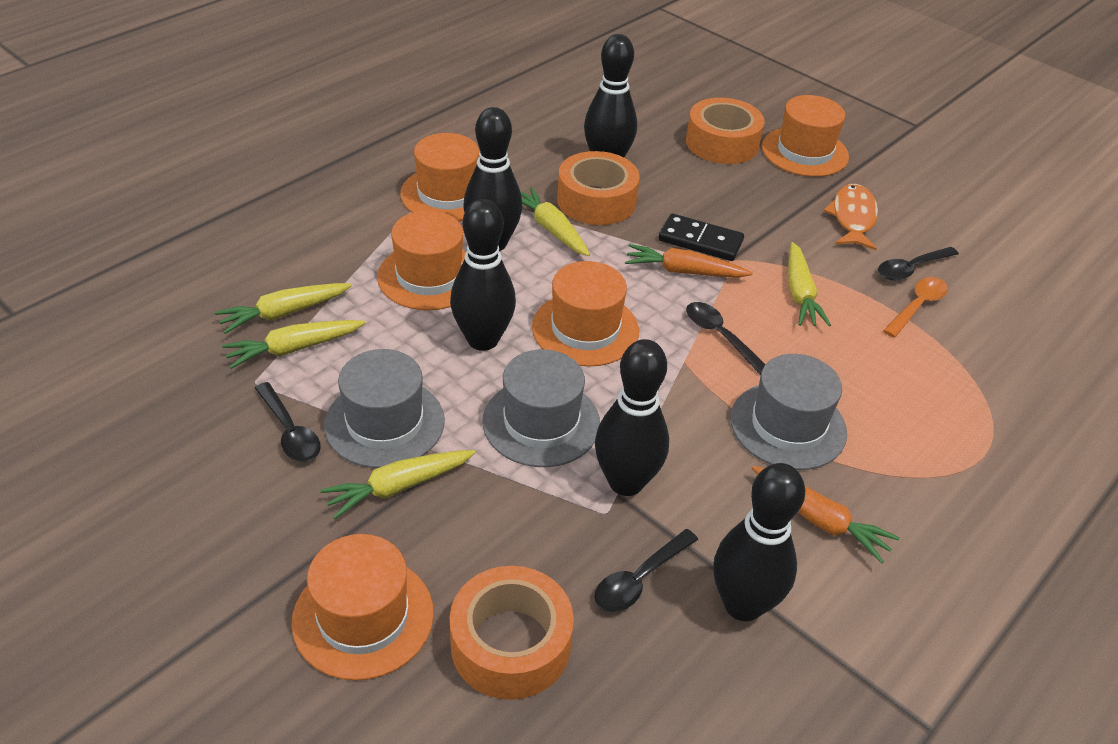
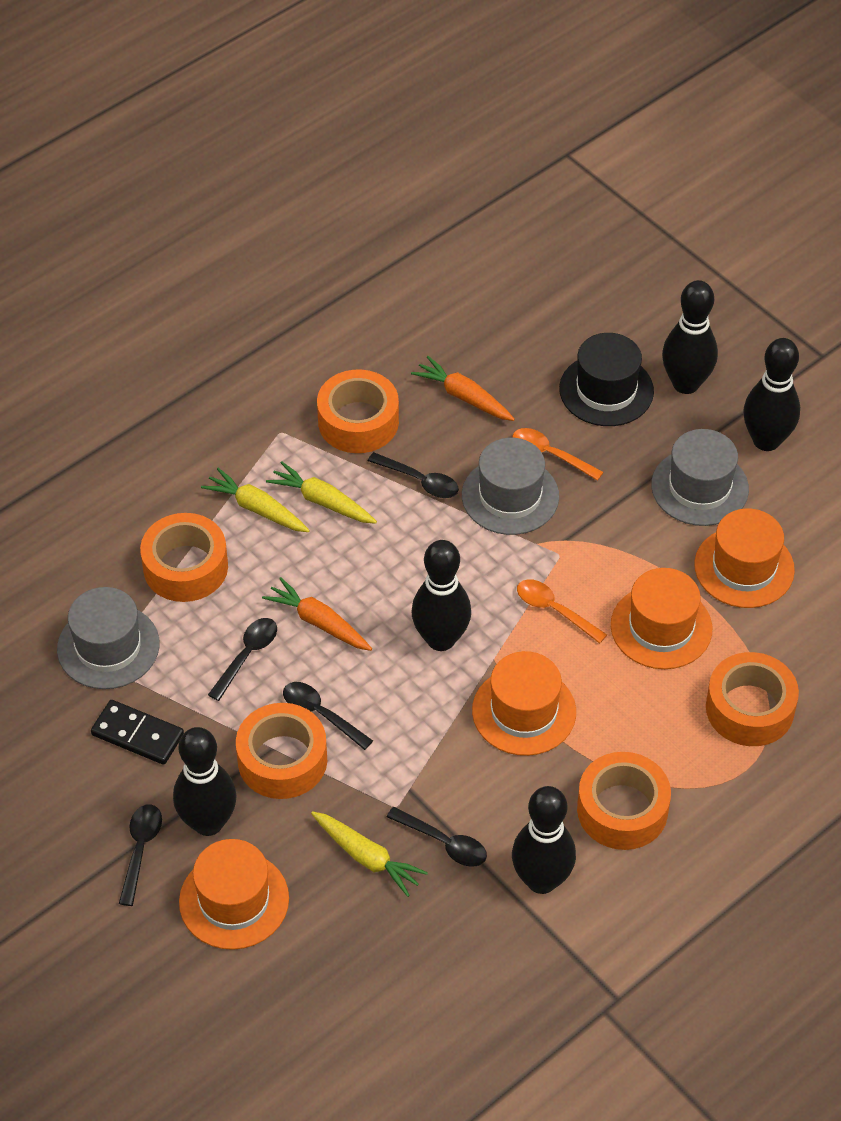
black hat: 0 -> 1
black spoon: 4 -> 5
orange fish: 1 -> 0
orange hat: 5 -> 4
orange spoon: 1 -> 2
orange tape: 3 -> 5
yellow carrot: 5 -> 3

